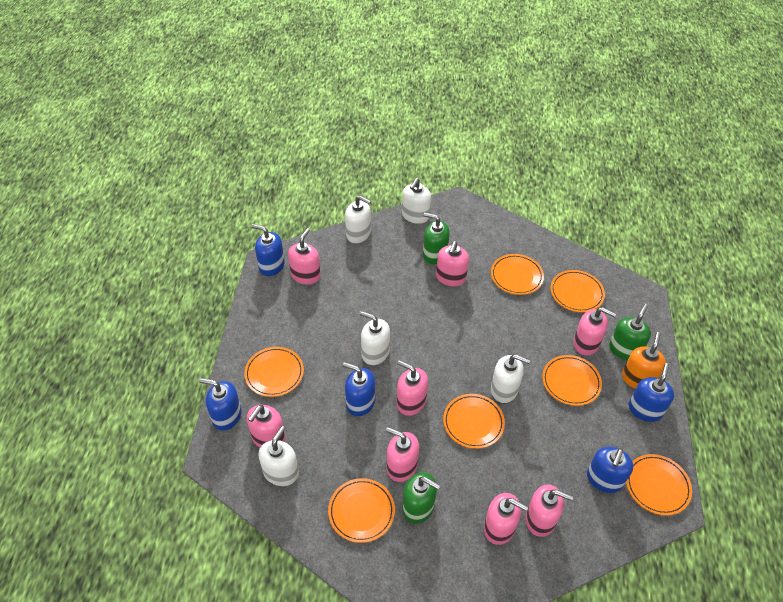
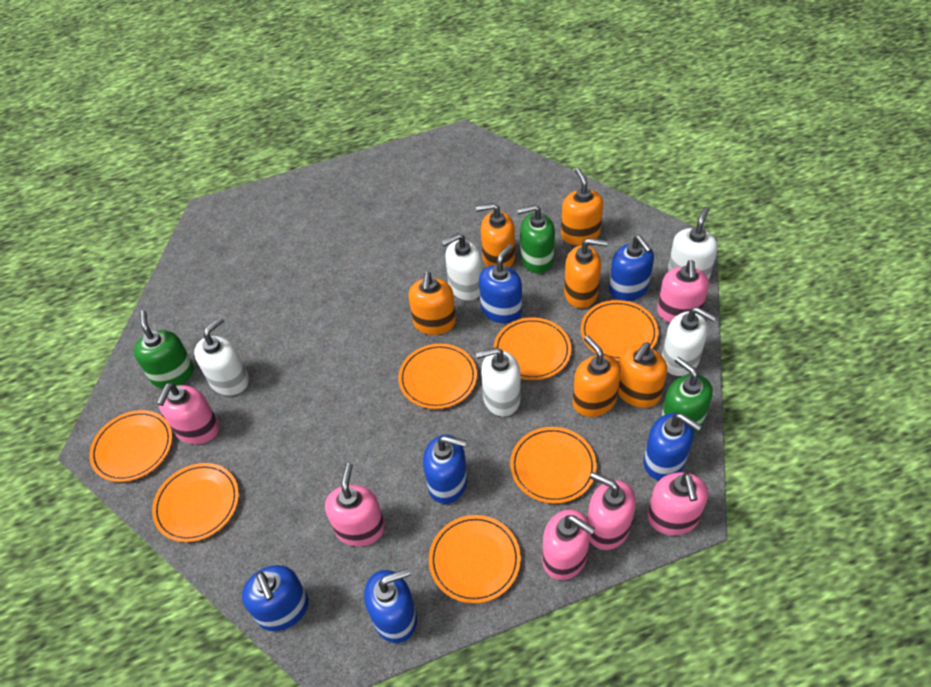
blue soap dispenser: 5 -> 6
orange soap dispenser: 1 -> 6
pink soap dispenser: 8 -> 6

